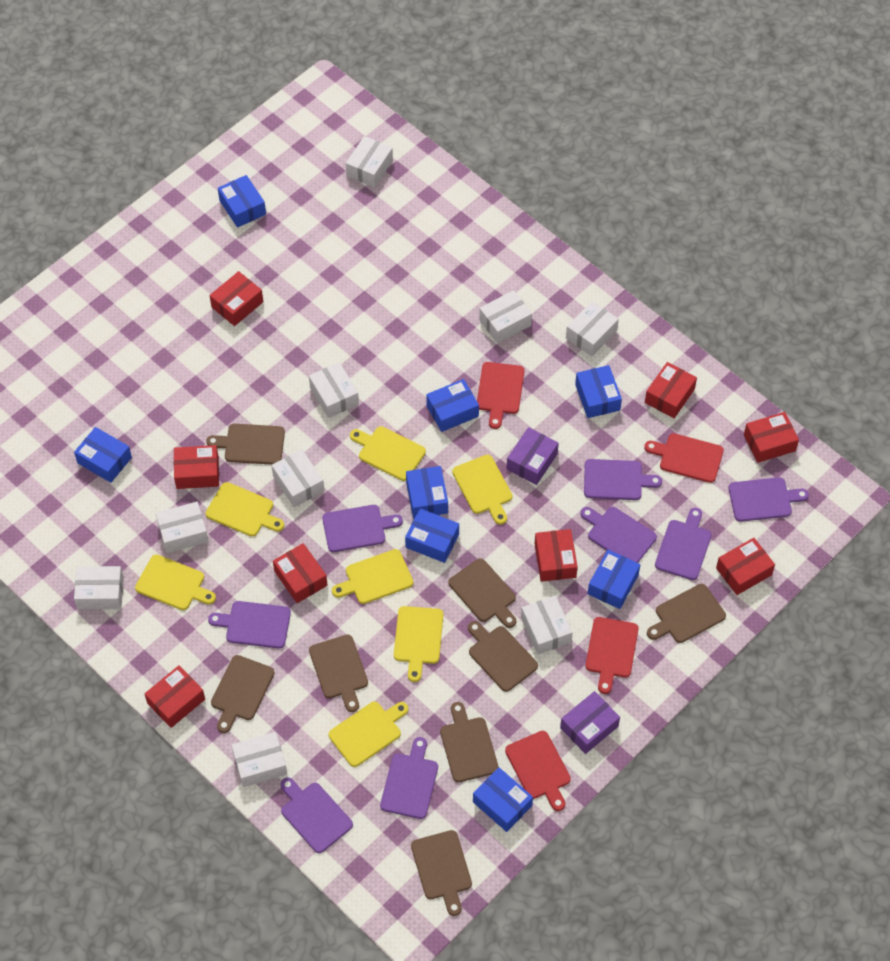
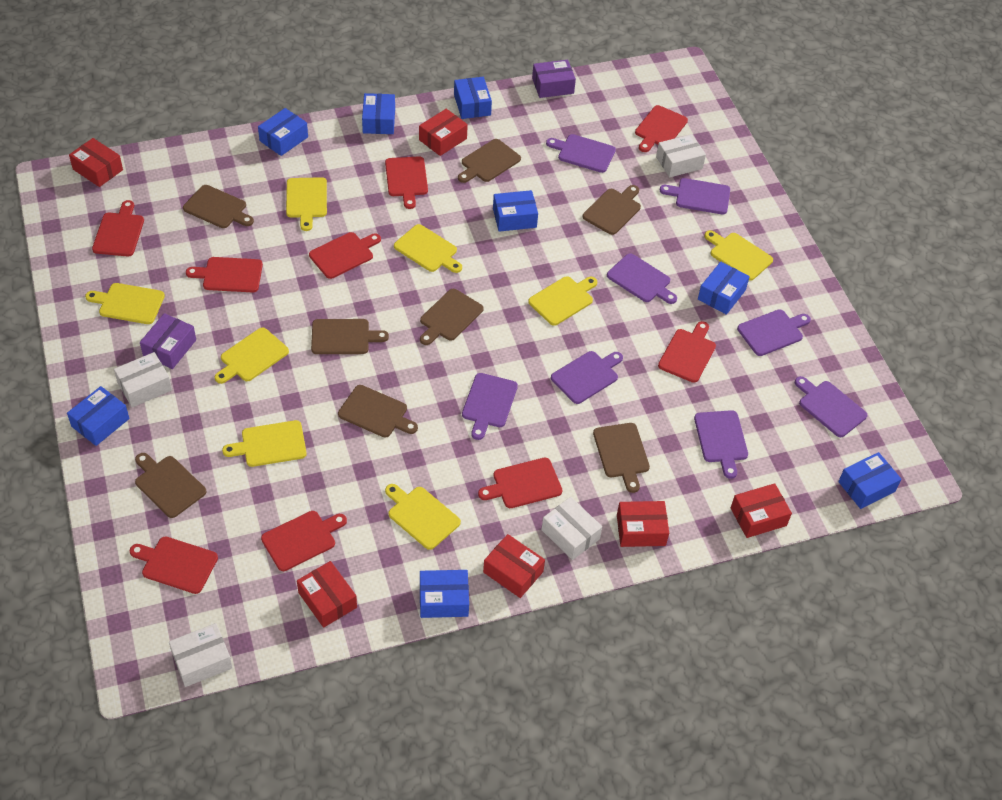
red box: 8 -> 6
red cutting board: 4 -> 9
white box: 9 -> 4
yellow cutting board: 7 -> 8

